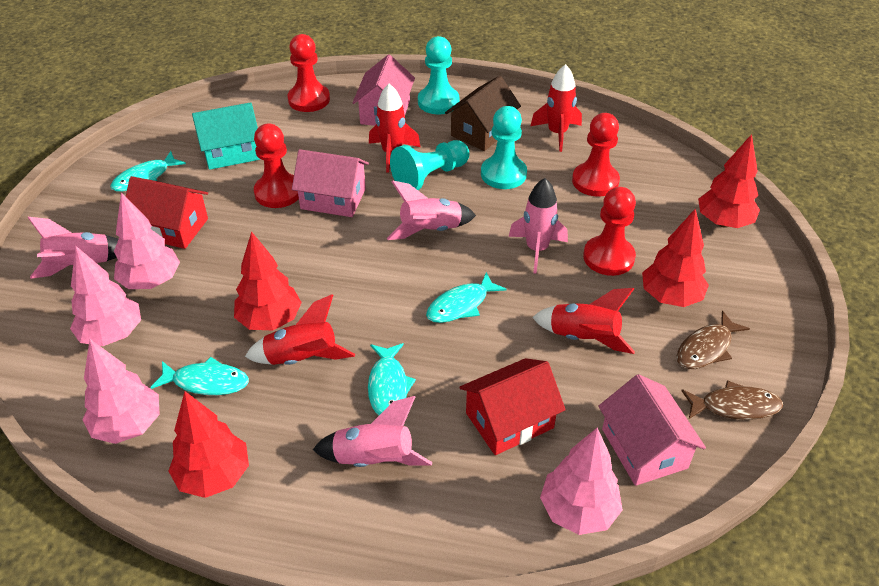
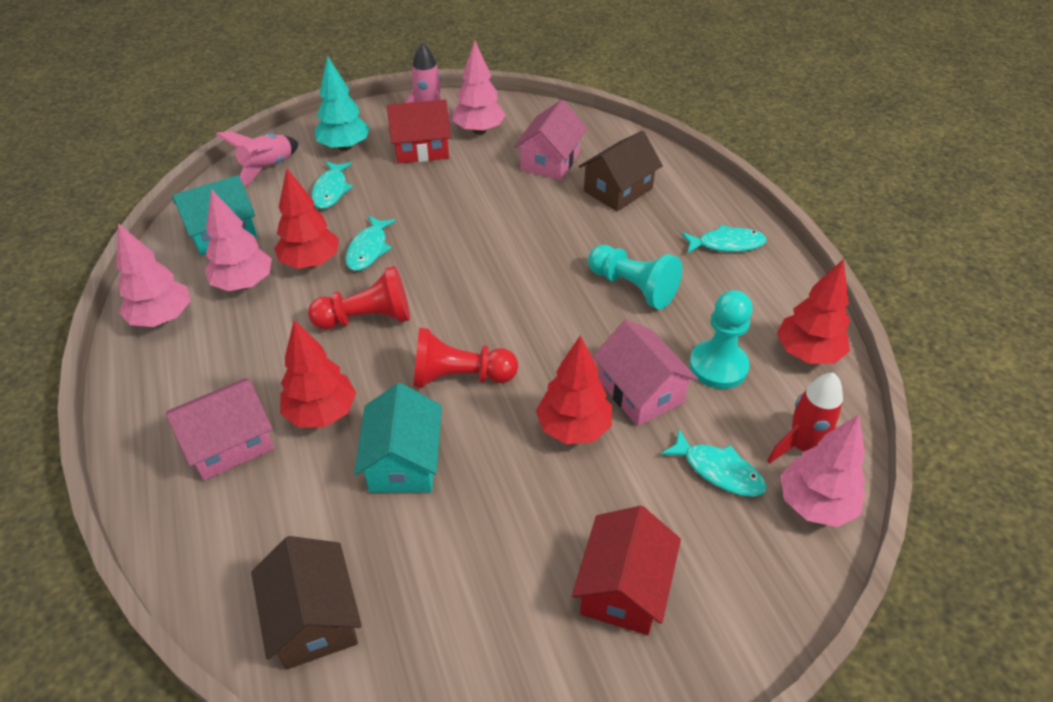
brown fish: 2 -> 0
brown house: 1 -> 2
pink rocket: 4 -> 2
red pawn: 4 -> 2
red rocket: 4 -> 1
turquoise house: 1 -> 2
turquoise pawn: 3 -> 2
turquoise tree: 0 -> 1

